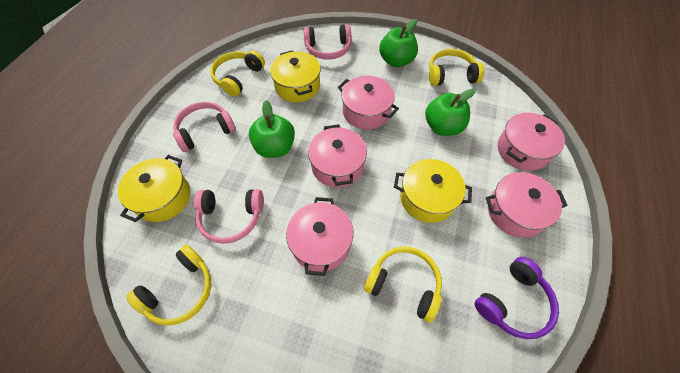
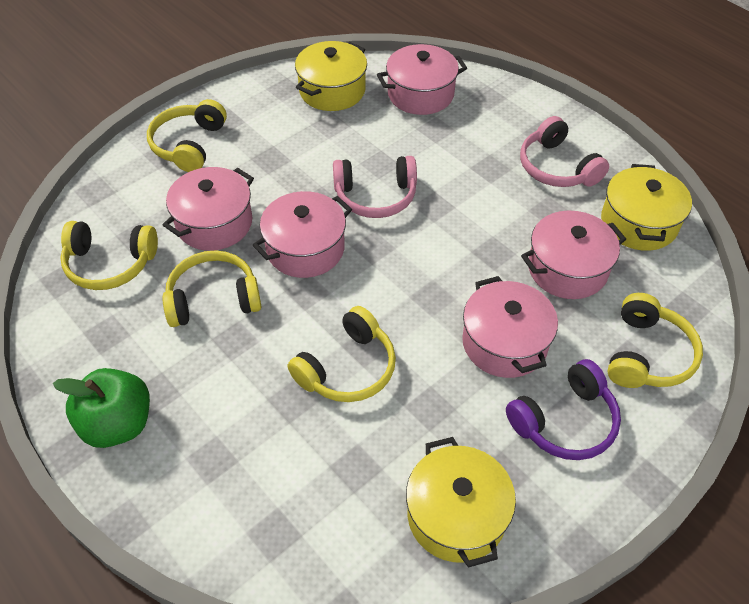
green apple: 3 -> 1
pink headphones: 3 -> 2
yellow headphones: 4 -> 5

